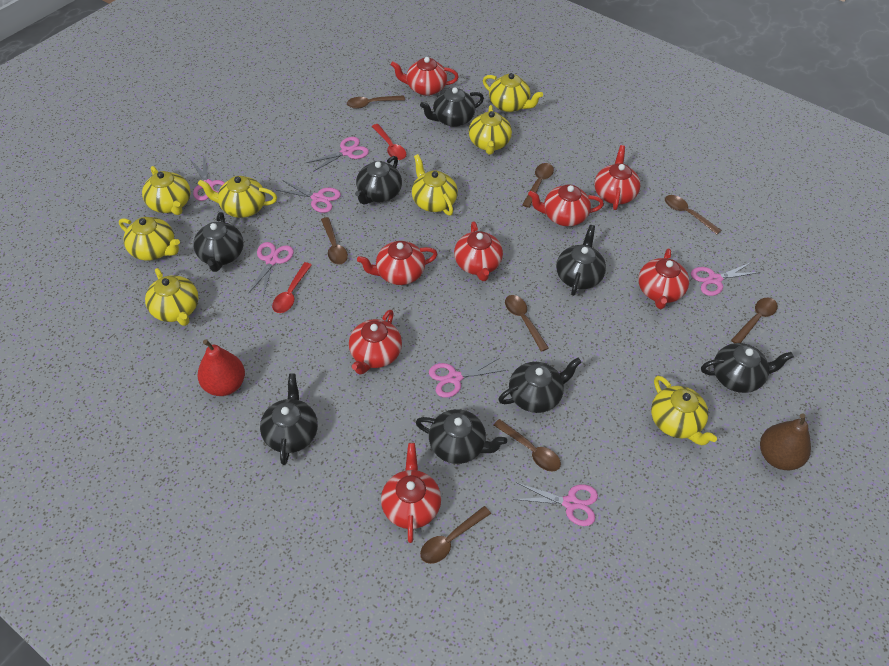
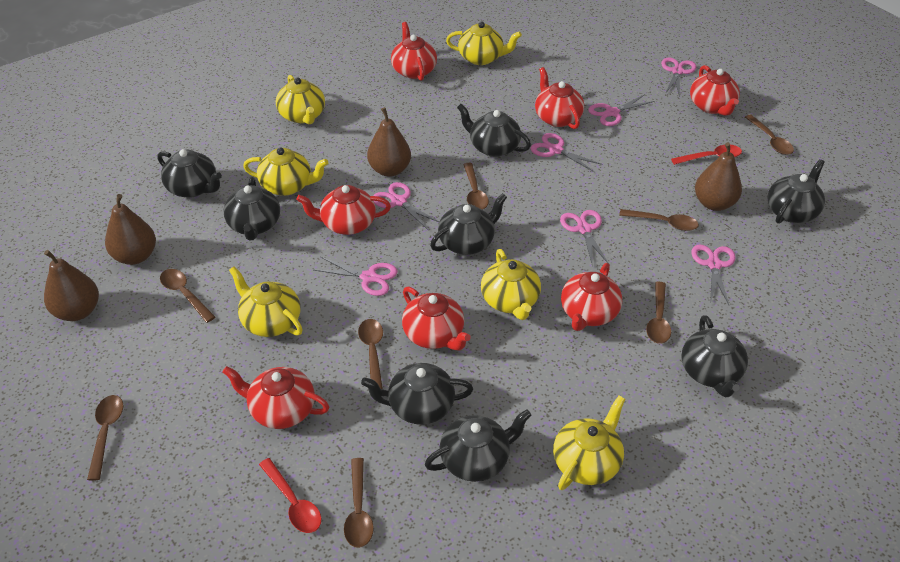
brown pear: 1 -> 4
red pear: 1 -> 0
red teapot: 8 -> 7
yellow teapot: 8 -> 6

